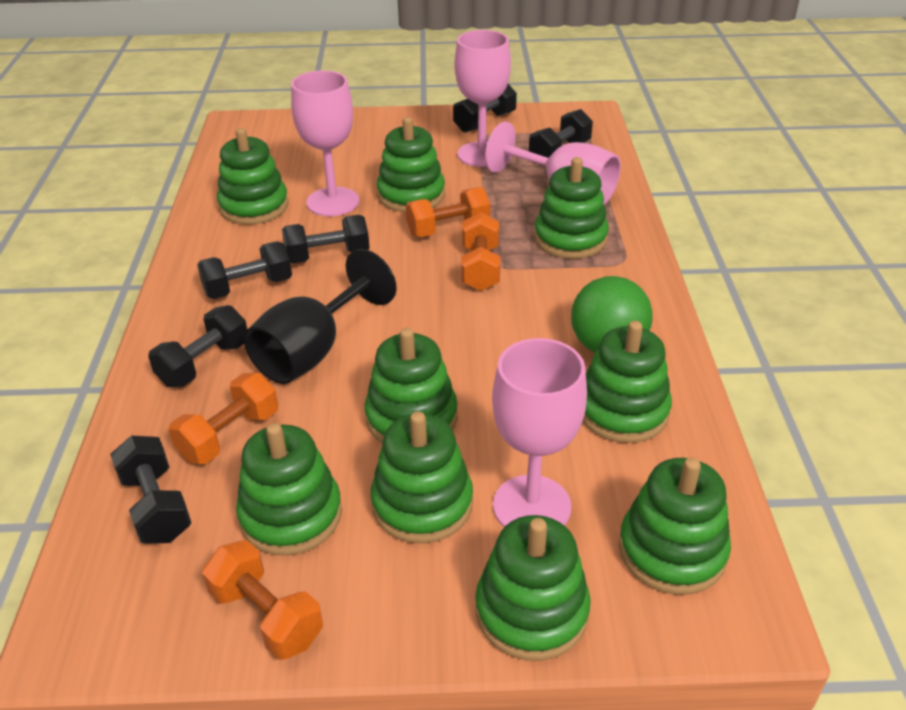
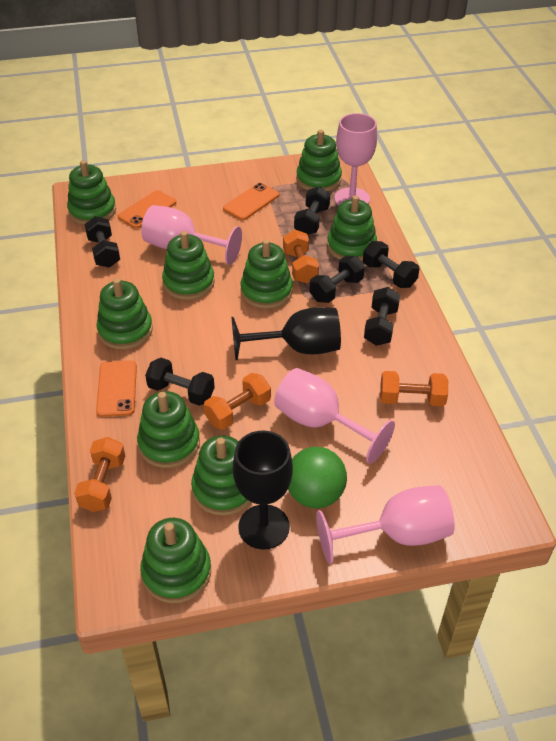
black goblet: 1 -> 2
orange phone: 0 -> 3

